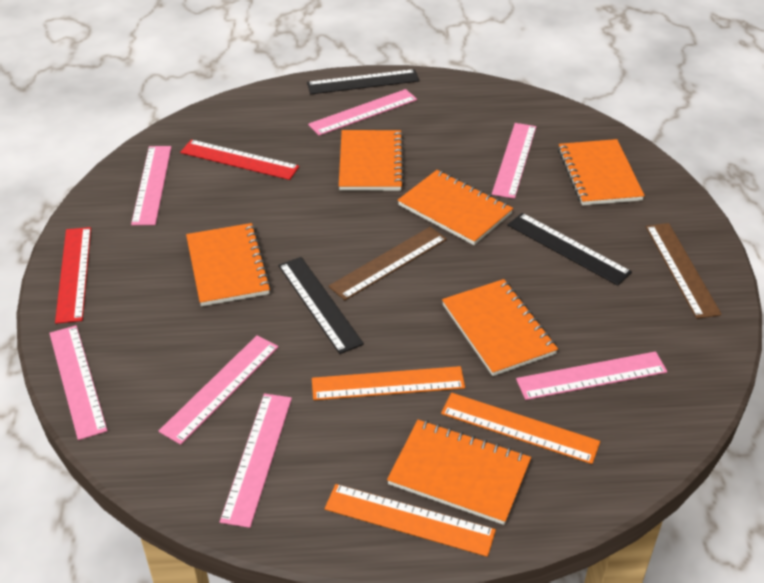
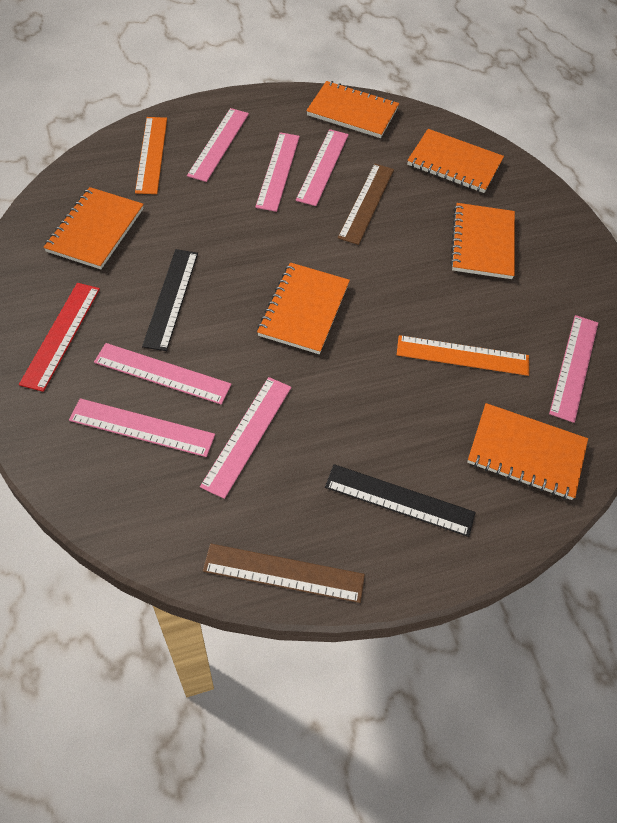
black ruler: 3 -> 2
orange ruler: 3 -> 2
red ruler: 2 -> 1

